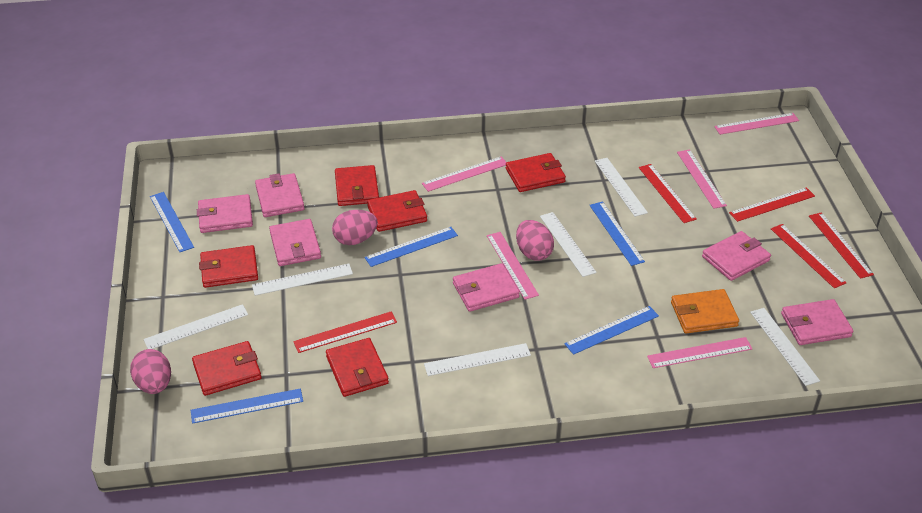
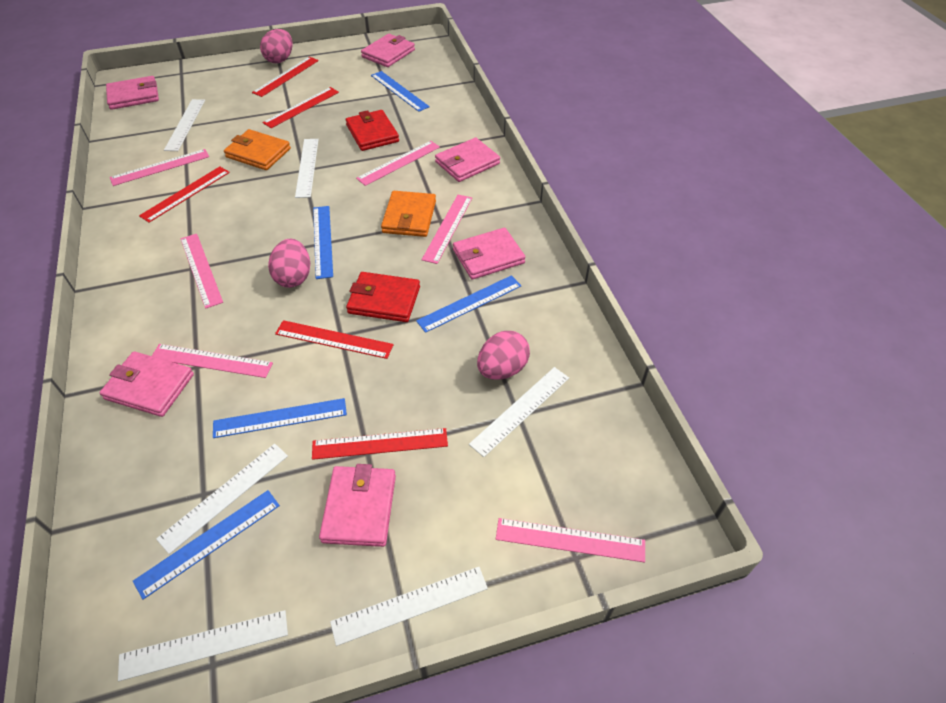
orange wallet: 1 -> 2
pink ruler: 5 -> 6
red wallet: 6 -> 2

